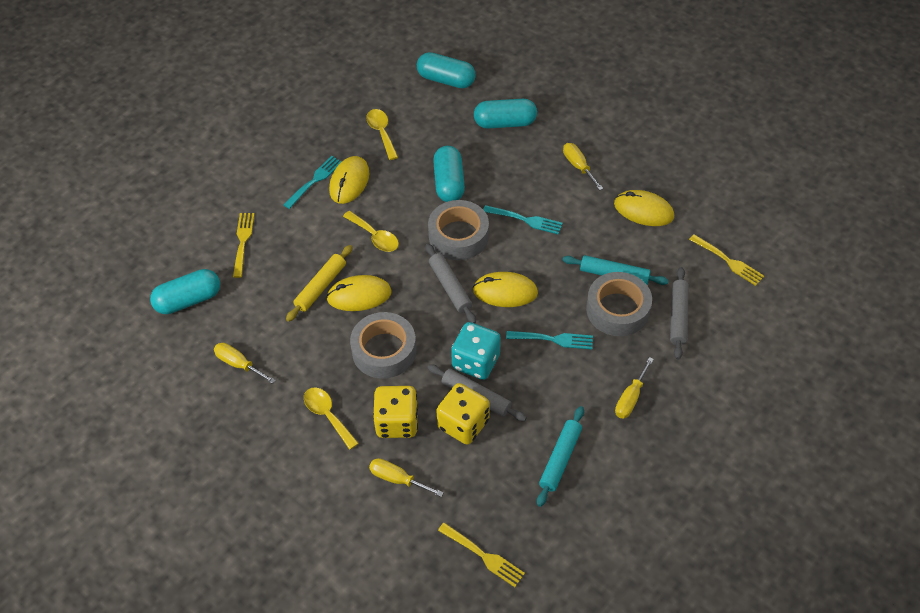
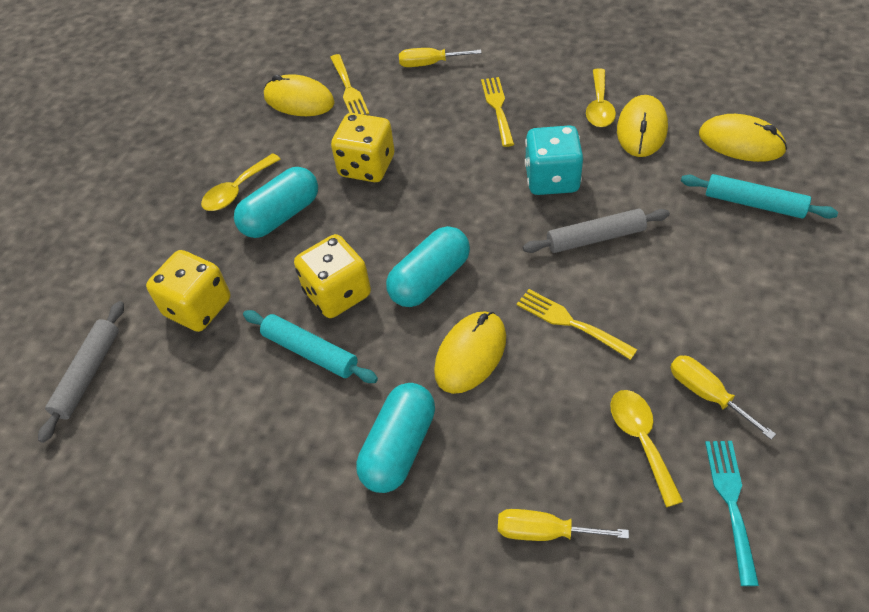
grey rolling pin: 3 -> 2
grey tape: 3 -> 0
turquoise capsule: 4 -> 3
turquoise fork: 3 -> 1
yellow dice: 2 -> 3
yellow rolling pin: 1 -> 0
yellow screwdriver: 4 -> 3

